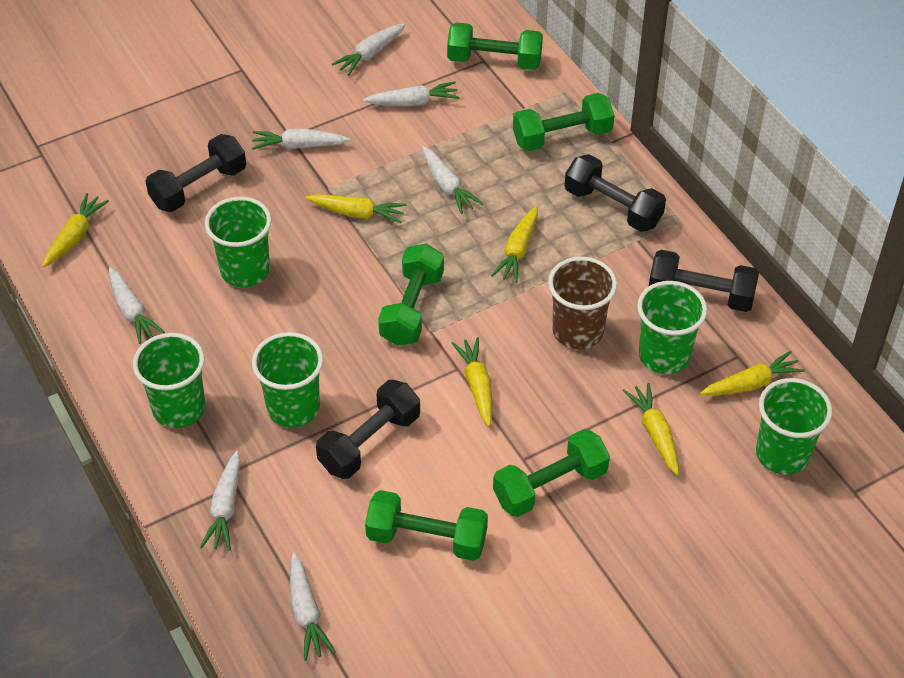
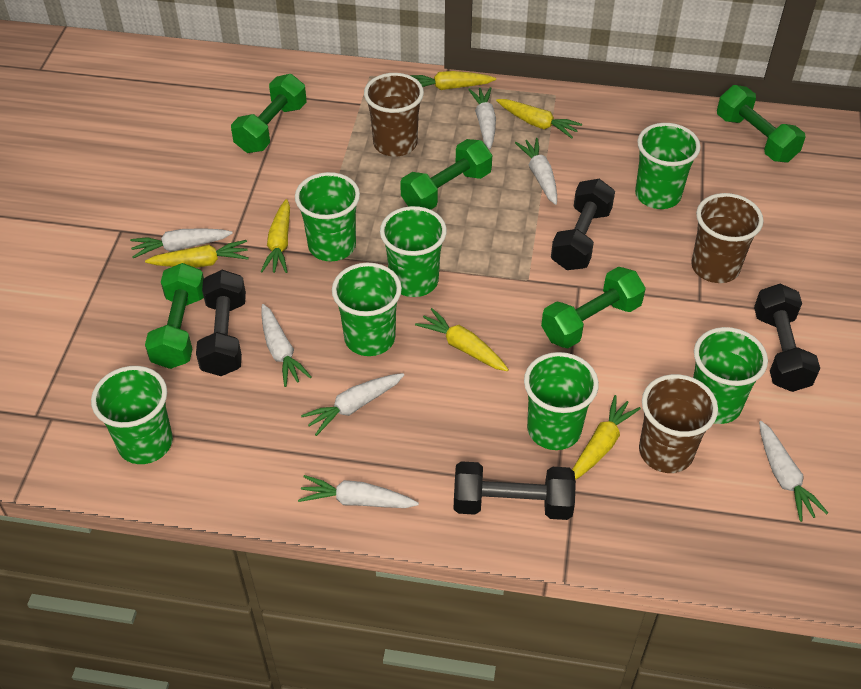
brown cup: 1 -> 3
green cup: 5 -> 7

